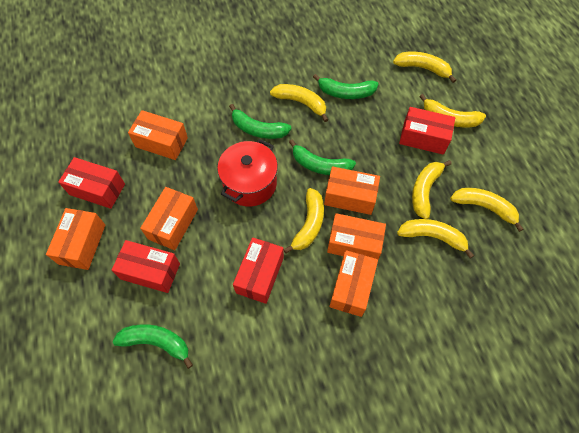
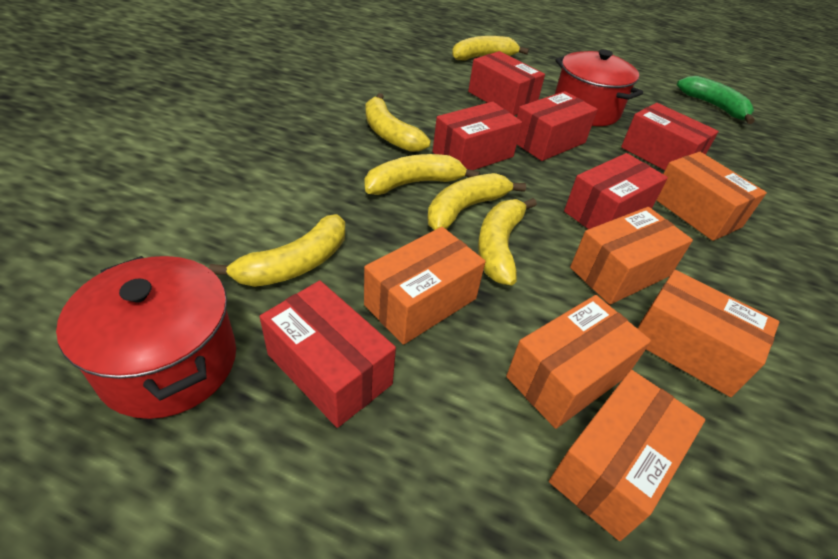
green banana: 4 -> 1
red box: 4 -> 6
red pot: 1 -> 2
yellow banana: 7 -> 6

